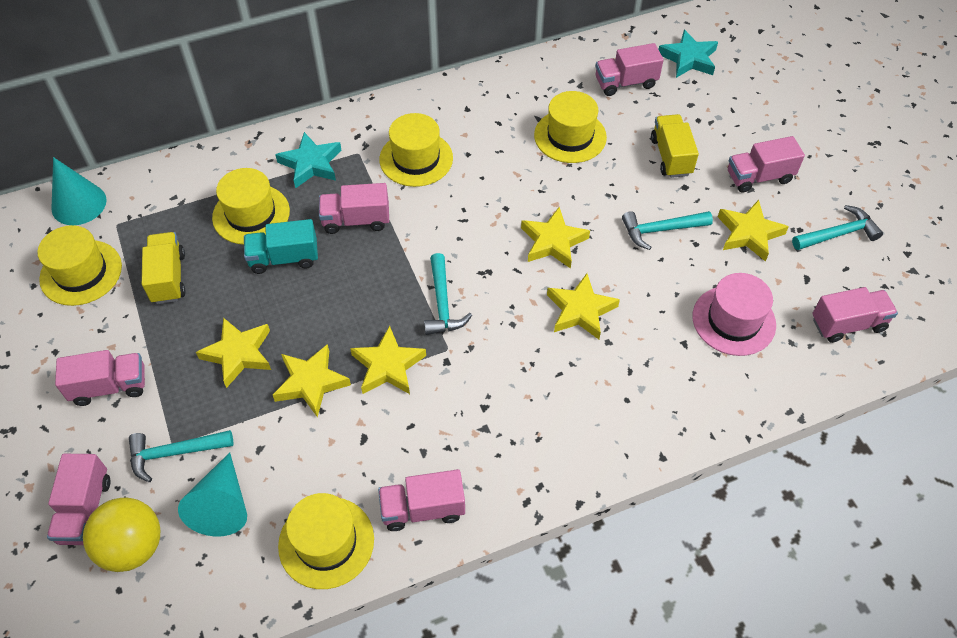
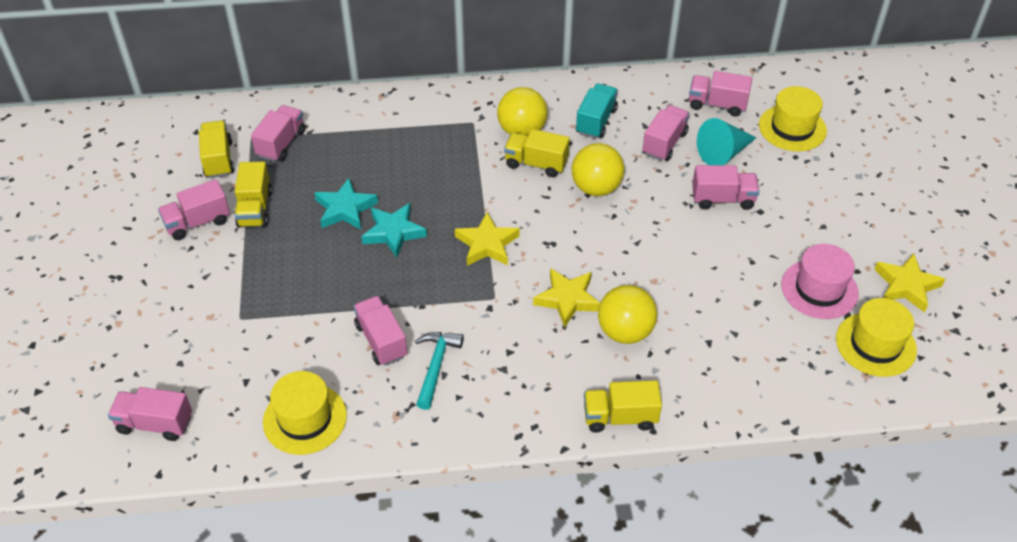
turquoise cone: 2 -> 1
turquoise hammer: 4 -> 1
yellow ball: 1 -> 3
yellow hat: 5 -> 3
yellow star: 6 -> 3
yellow truck: 2 -> 4

